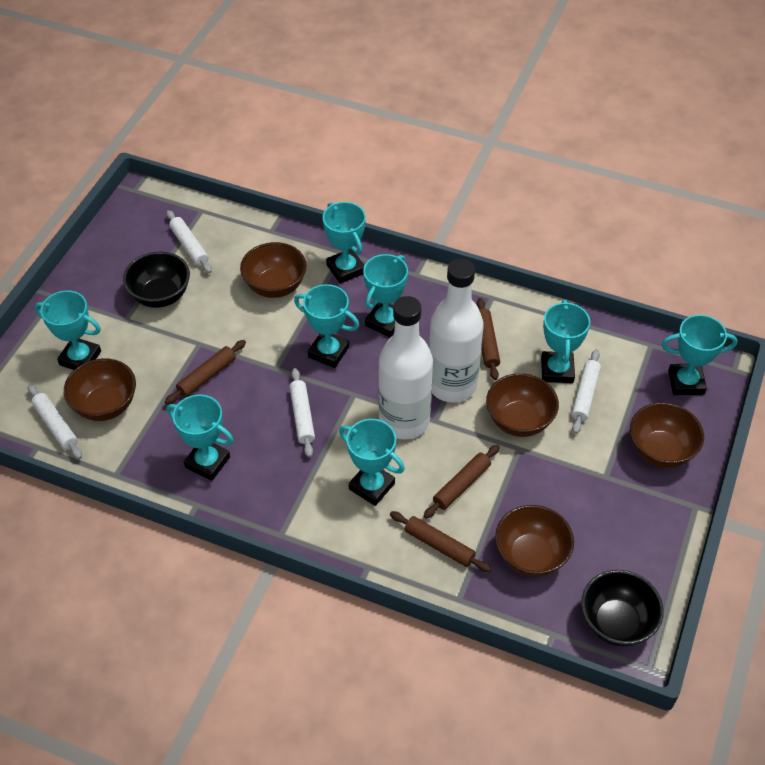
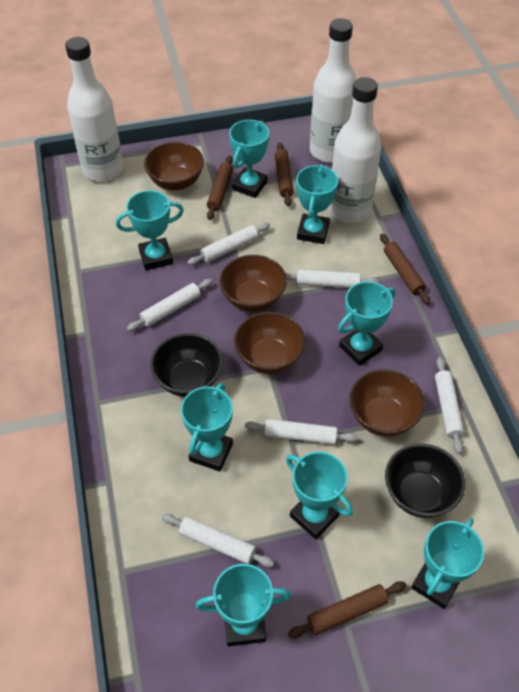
brown bowl: 5 -> 4
white bottle: 2 -> 3
white rolling pin: 4 -> 6

